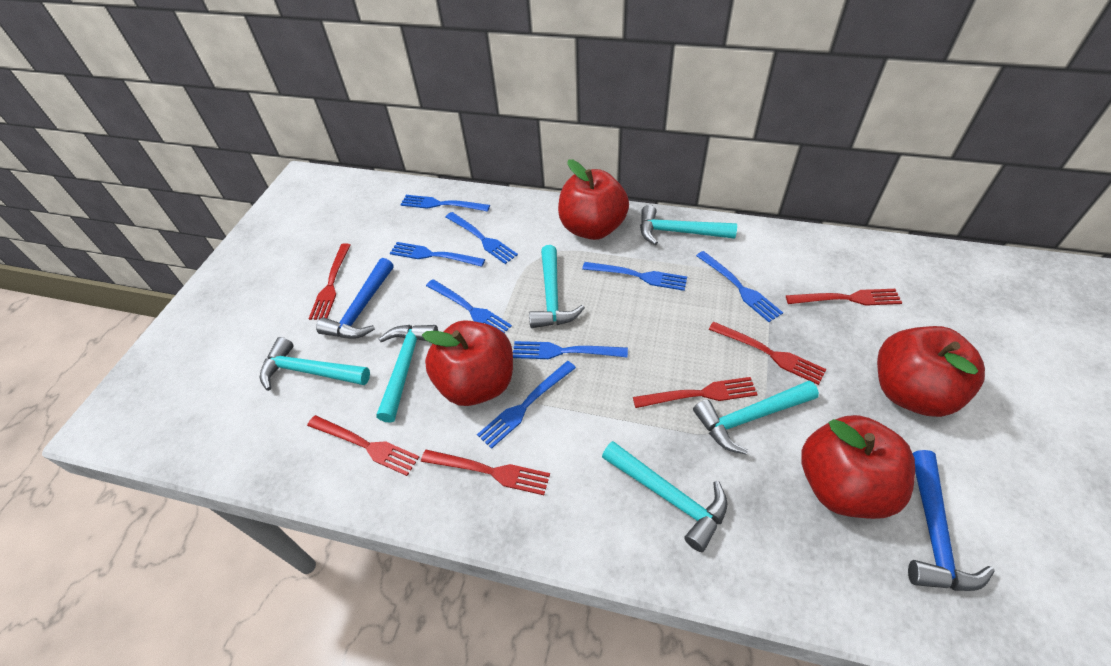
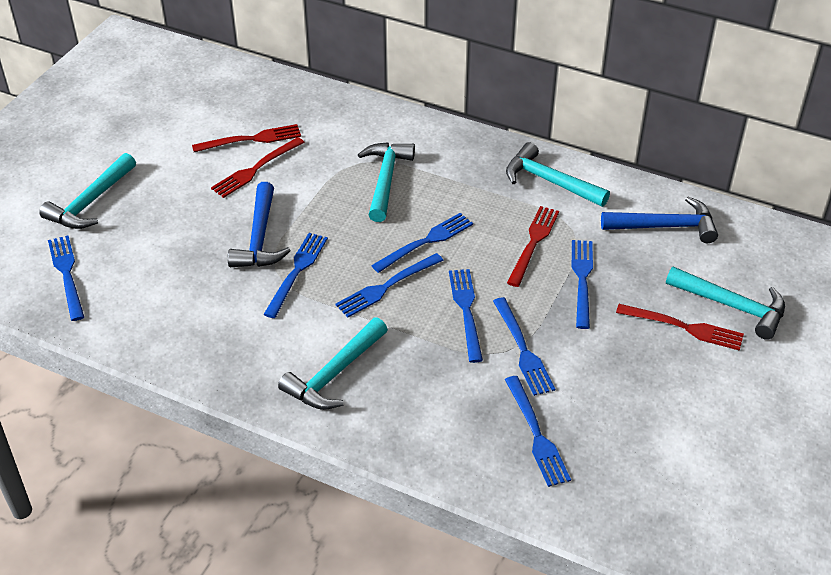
red apple: 4 -> 0
red fork: 6 -> 4
turquoise hammer: 6 -> 5

